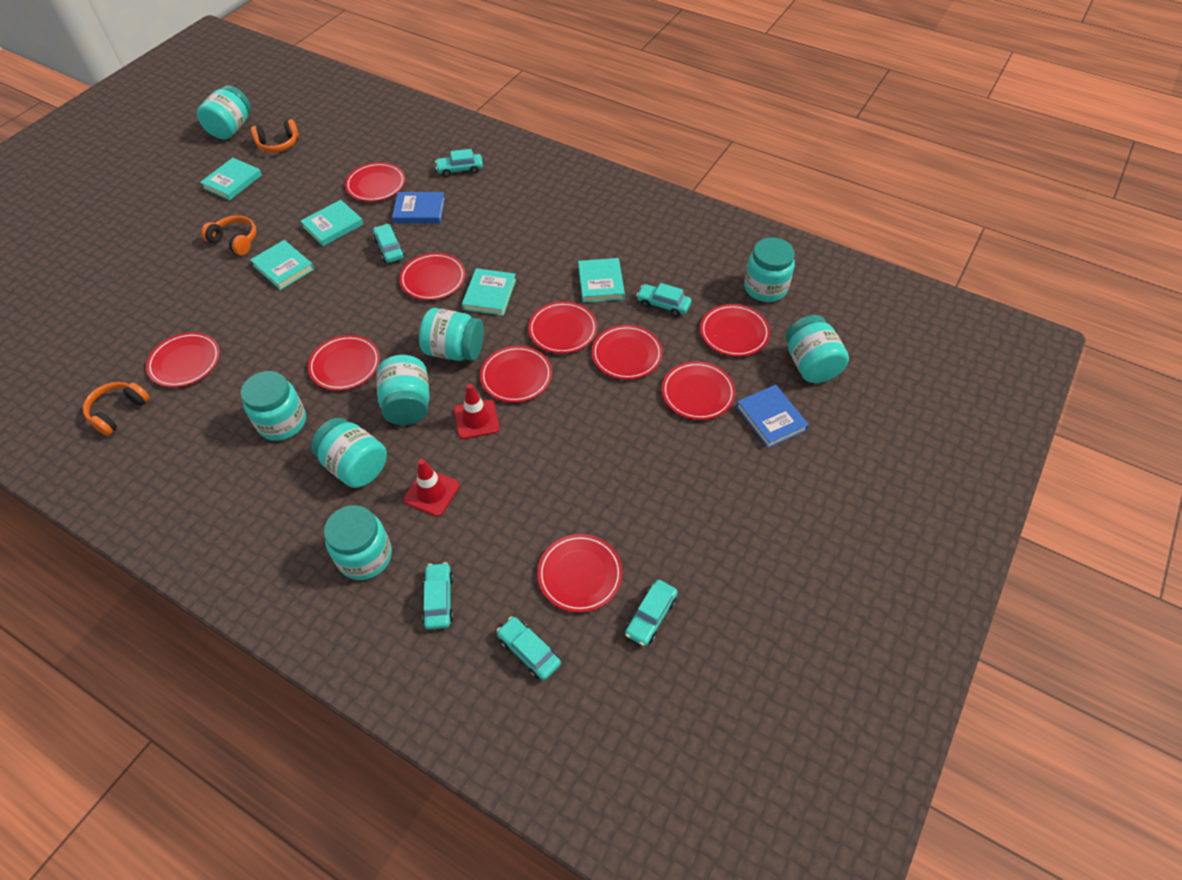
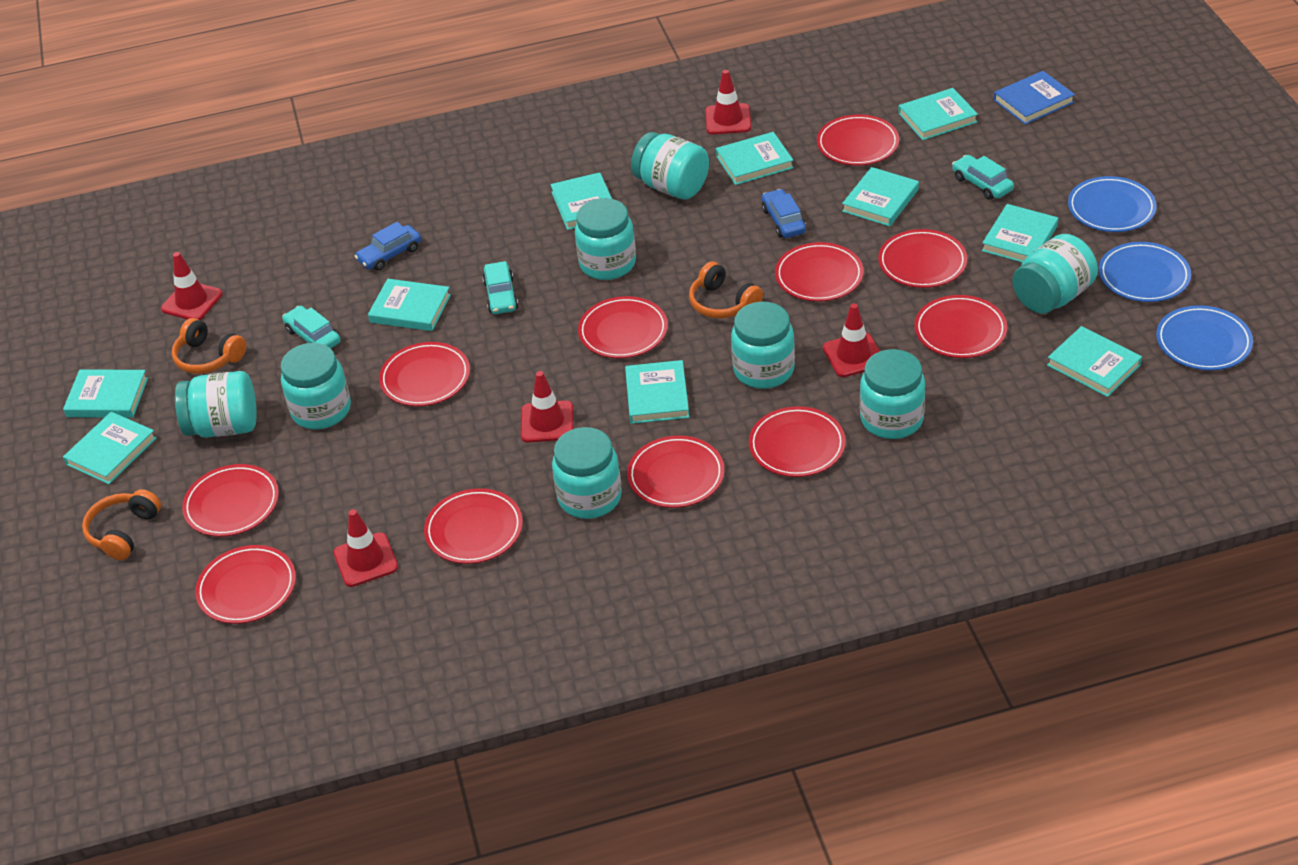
blue book: 2 -> 1
blue car: 0 -> 2
blue plate: 0 -> 3
red plate: 10 -> 11
red traffic cone: 2 -> 5
turquoise book: 5 -> 10
turquoise car: 6 -> 3

